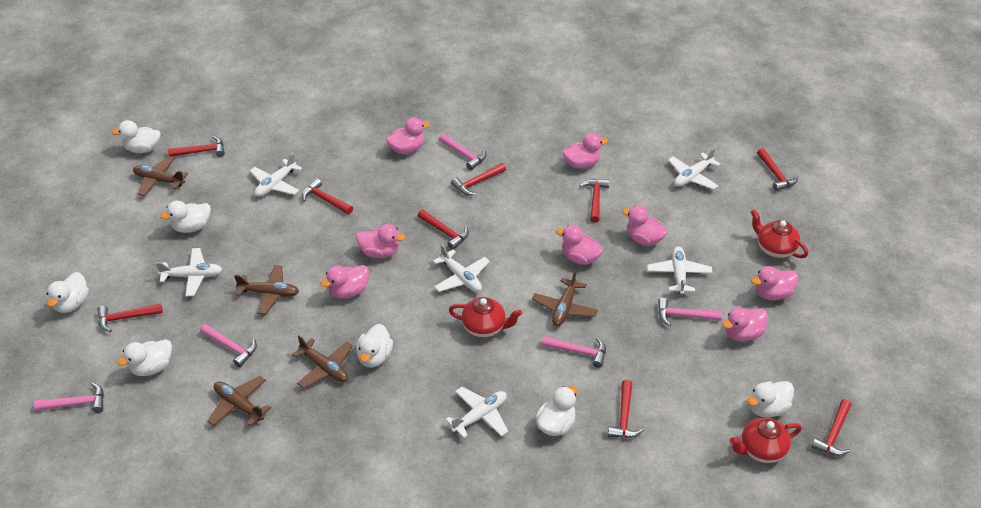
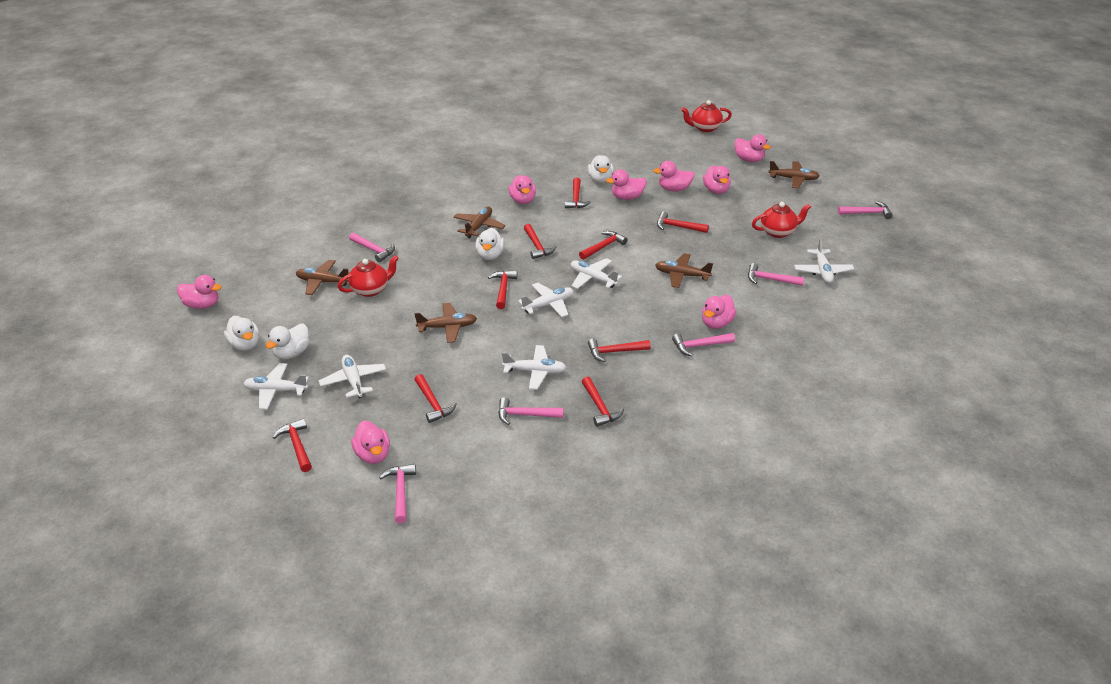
pink hammer: 5 -> 6
white duck: 7 -> 4

